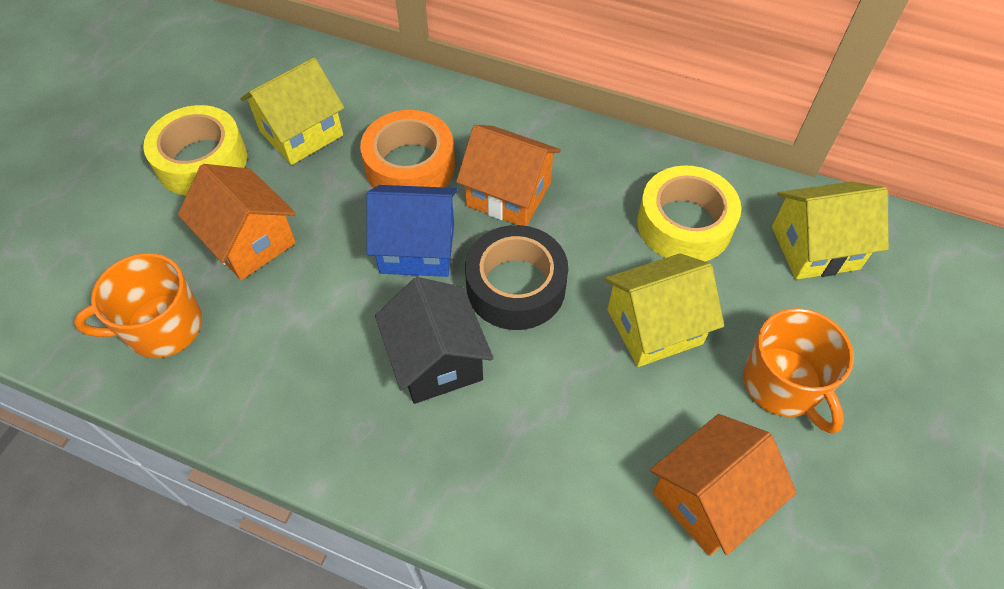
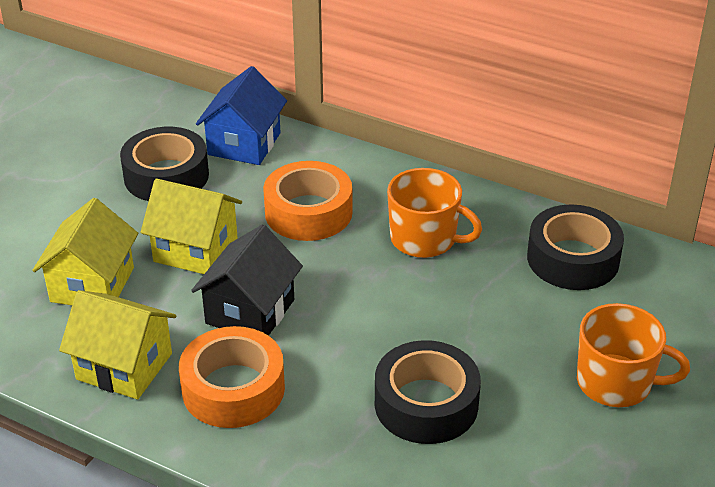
black tape: 1 -> 3
orange house: 3 -> 0
orange tape: 1 -> 2
yellow tape: 2 -> 0

